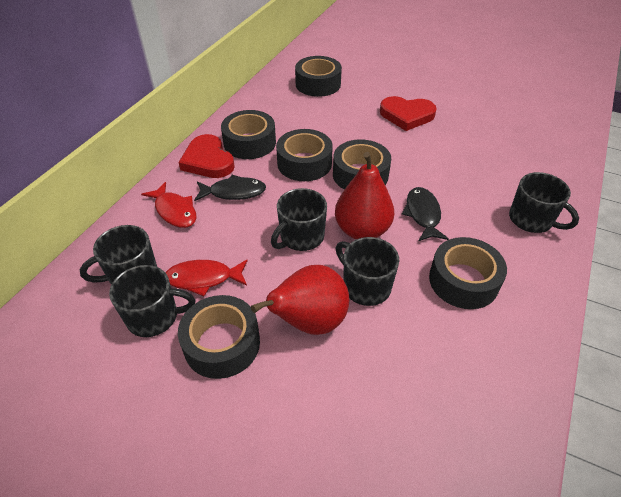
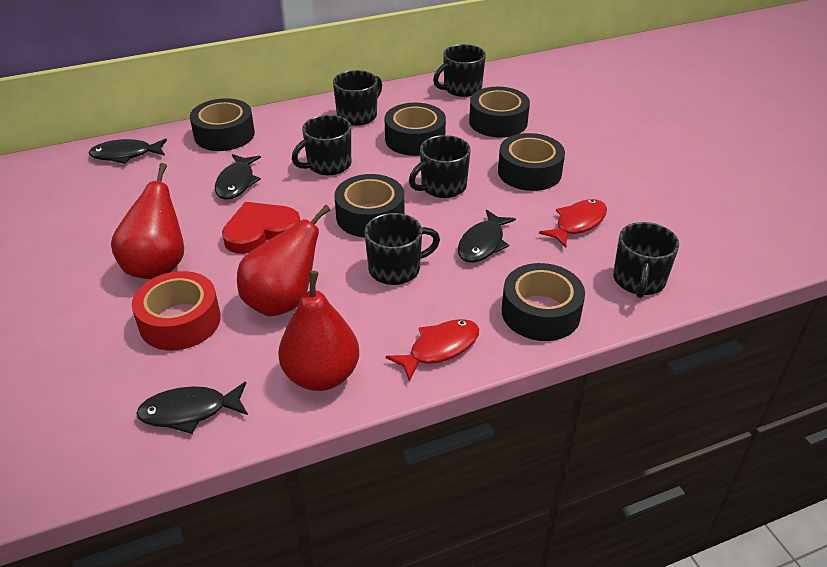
black fish: 2 -> 4
black mug: 5 -> 6
red heart: 2 -> 1
red pear: 2 -> 3
red tape: 0 -> 1

